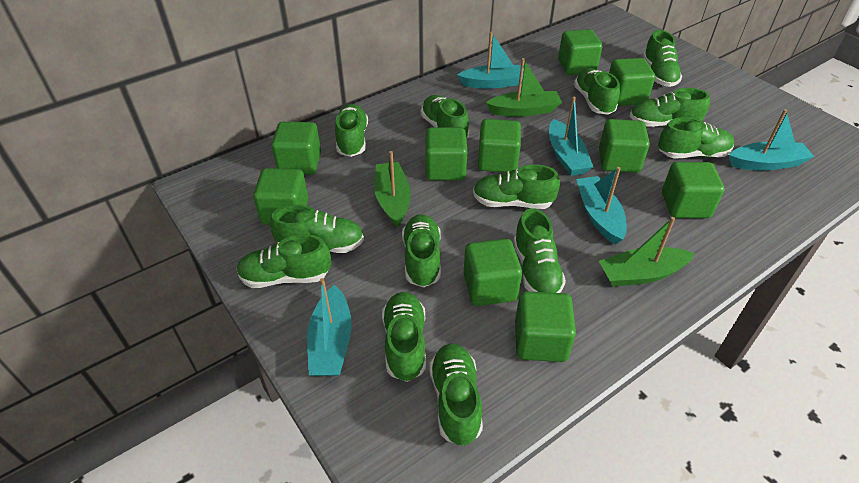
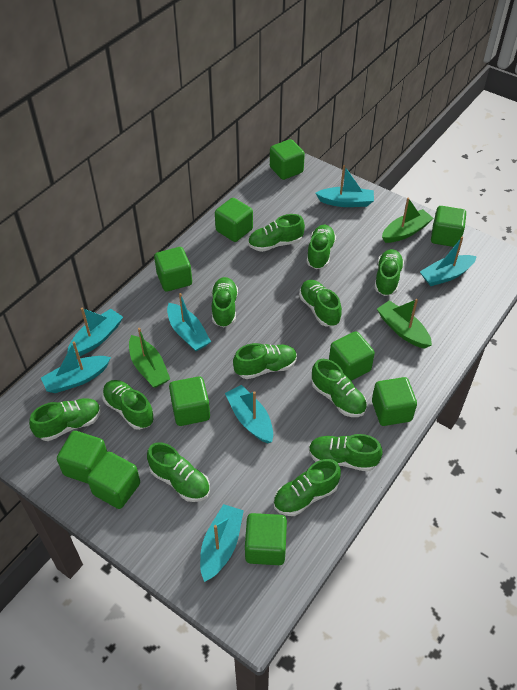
green shoe: 13 -> 12
turquoise boat: 5 -> 7

